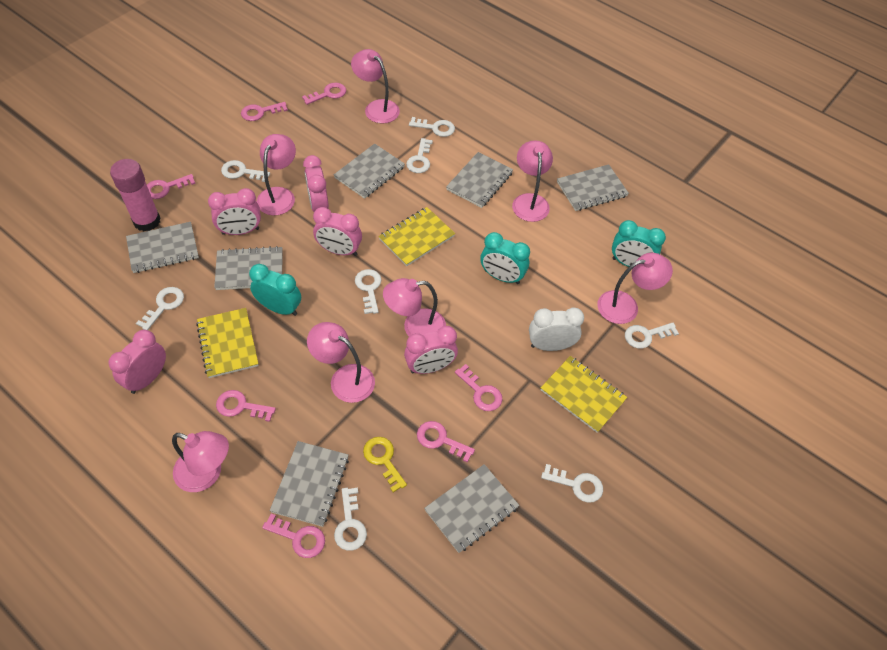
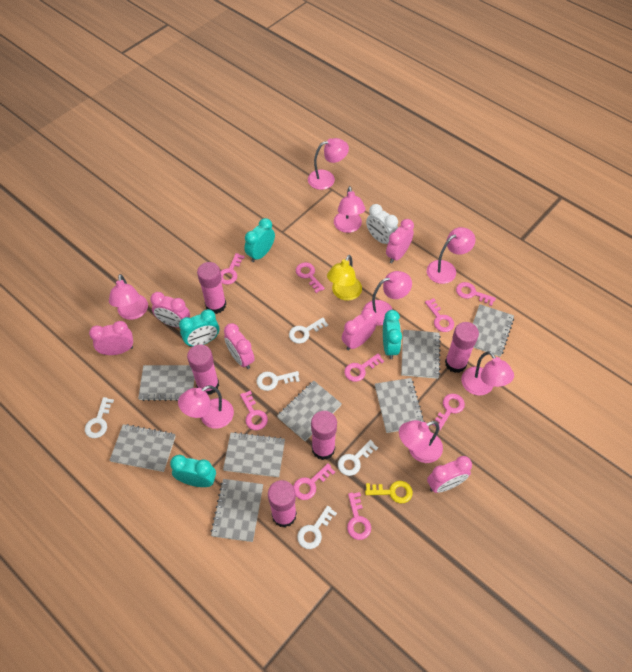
grey notebook: 7 -> 8
pink clock: 5 -> 6
pink glue stick: 1 -> 5
pink key: 7 -> 9
pink lamp: 7 -> 8
turquoise clock: 3 -> 4
white key: 8 -> 5
yellow lamp: 0 -> 1
yellow notebook: 3 -> 0

